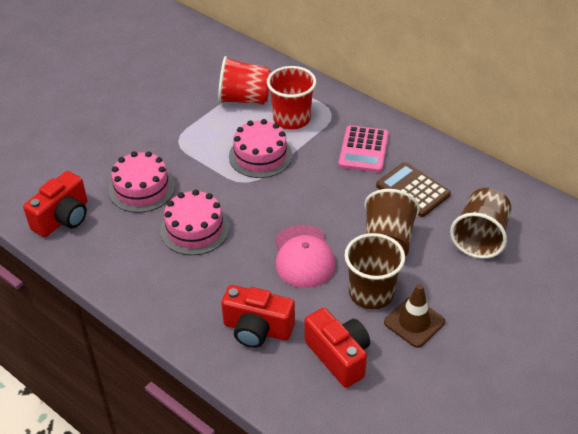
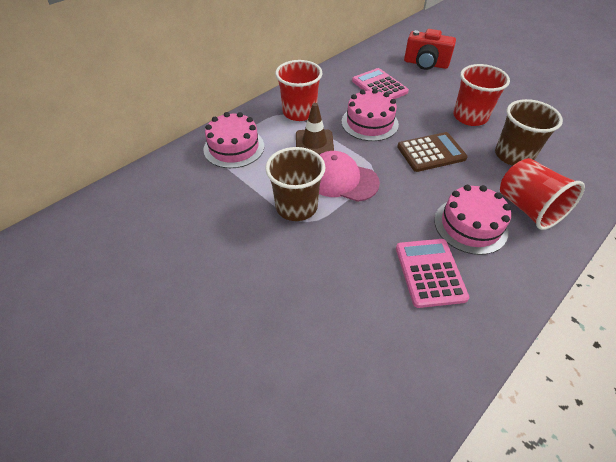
brown cup: 3 -> 2
pink calculator: 1 -> 2
red camera: 3 -> 1
red cup: 2 -> 3

